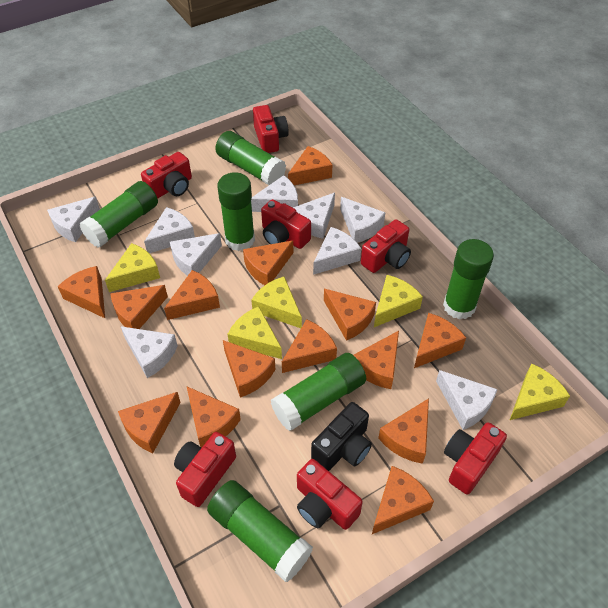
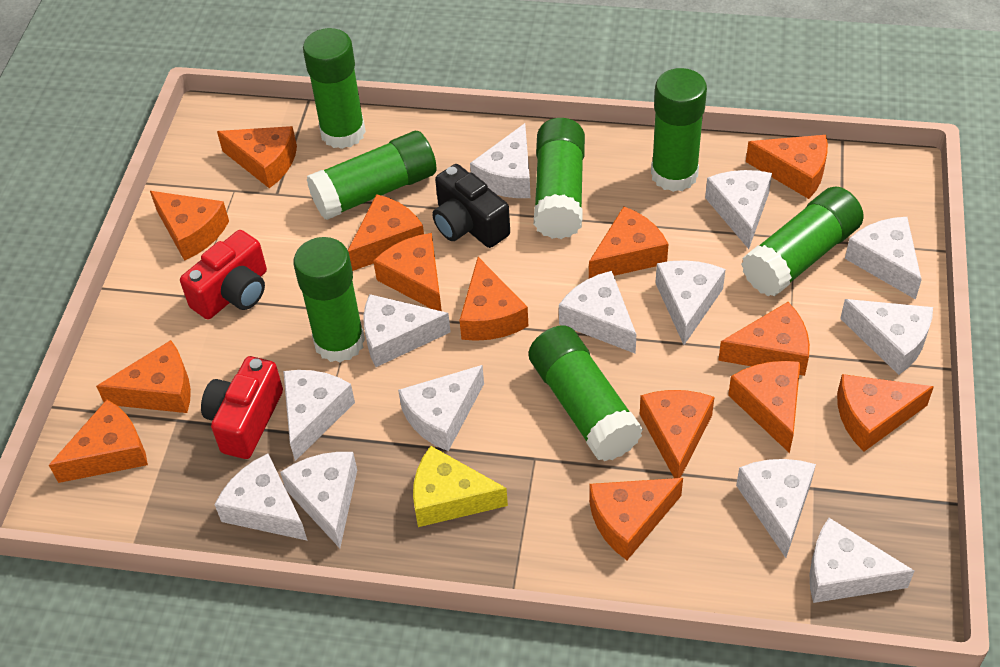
green glue stick: 6 -> 7
red camera: 7 -> 2
white cheese: 9 -> 13
yellow cheese: 5 -> 1

